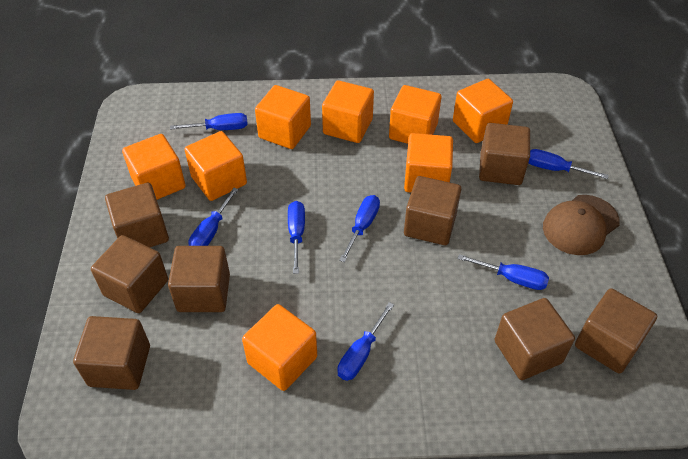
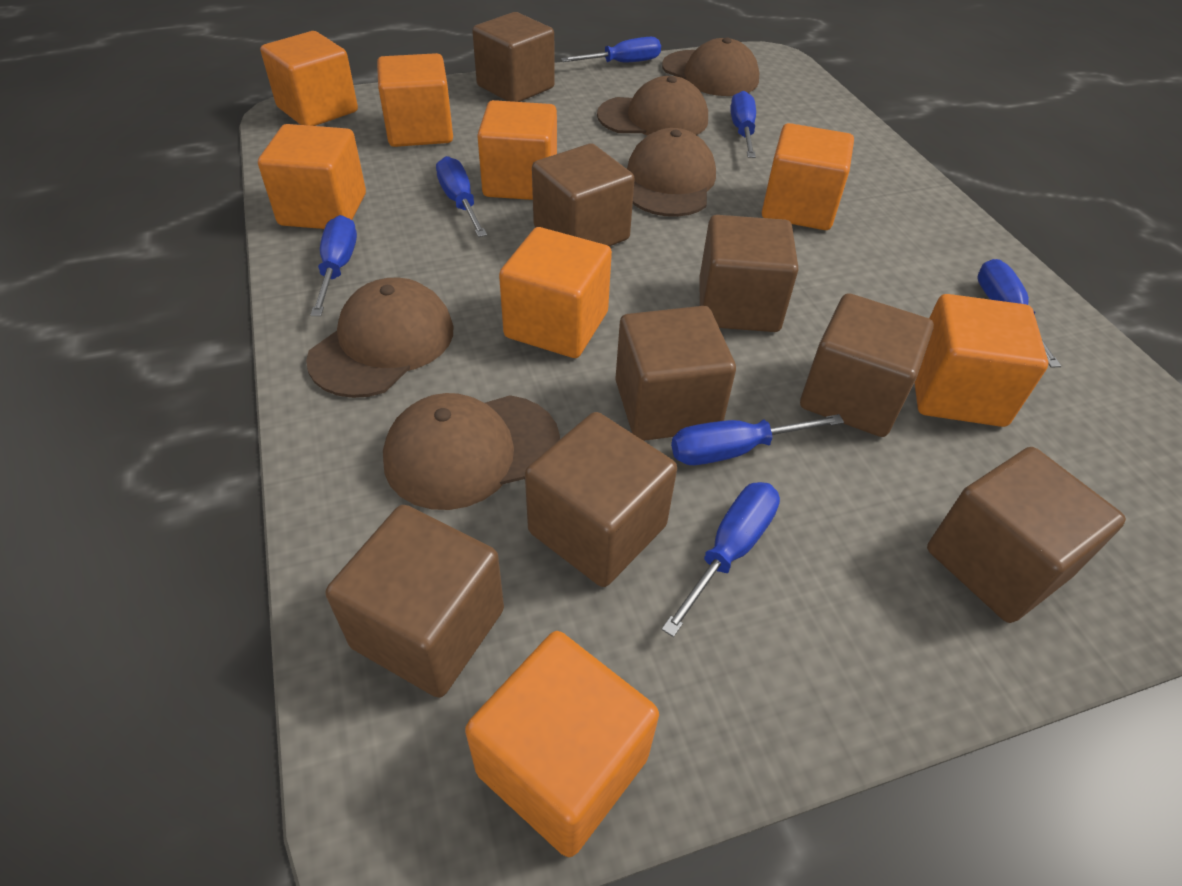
brown cap: 1 -> 5

